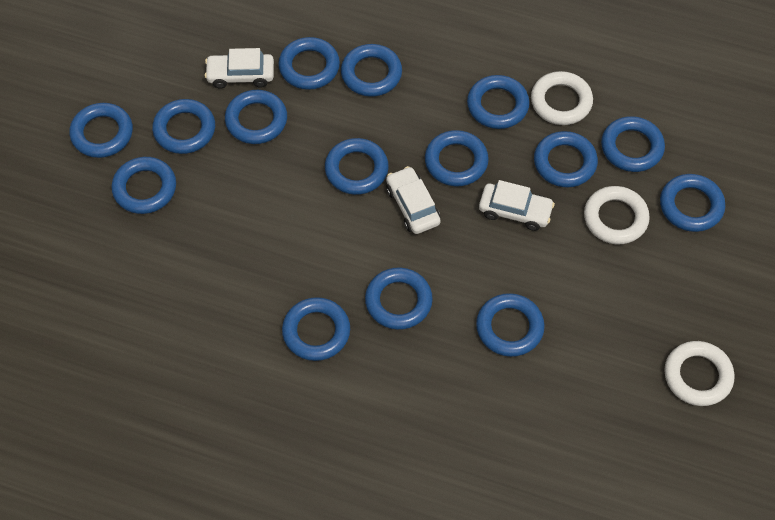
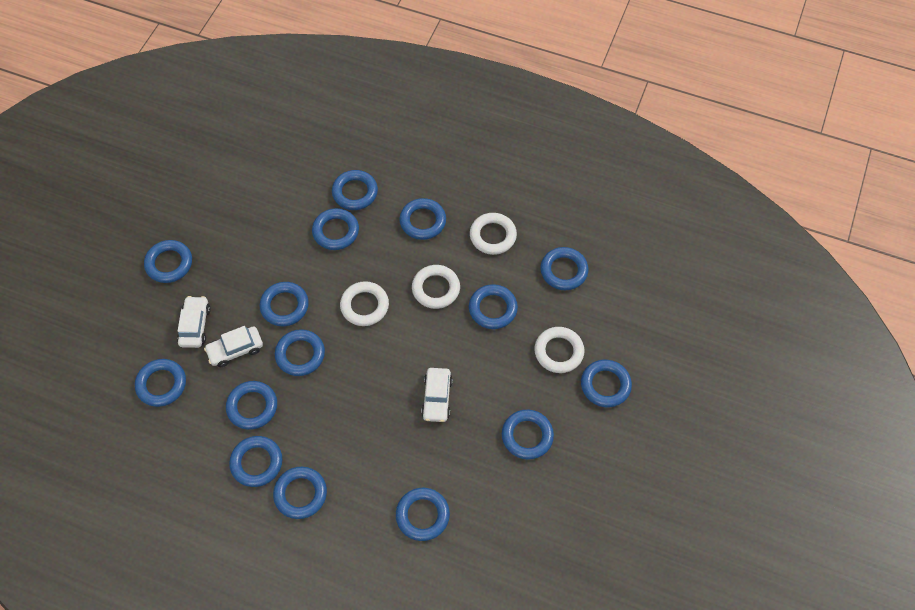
white ring: 3 -> 4

